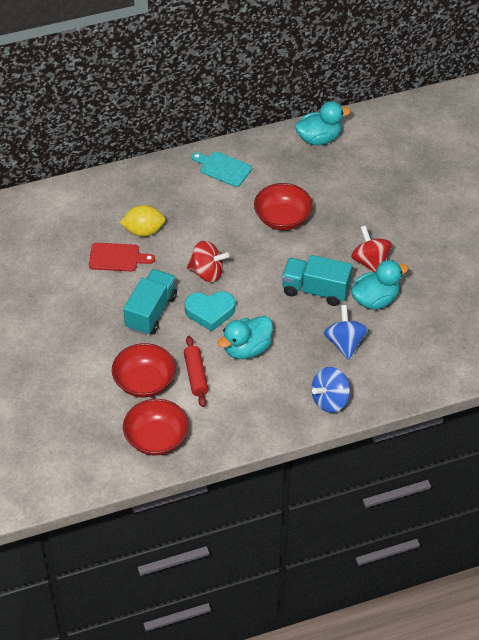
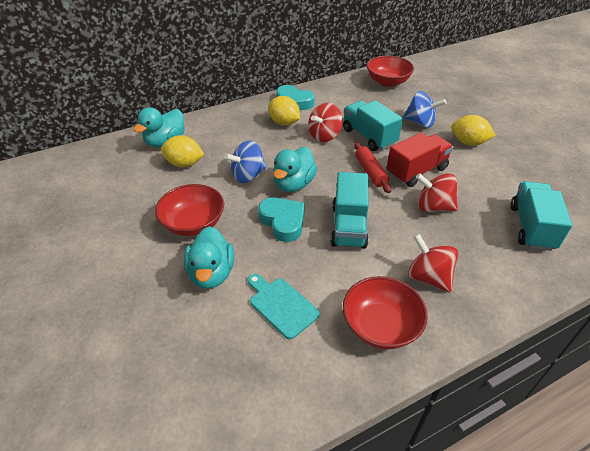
red cutting board: 1 -> 0
red spinning top: 2 -> 3
red truck: 0 -> 1
turquoise heart: 1 -> 2
turquoise truck: 2 -> 3
yellow lemon: 1 -> 3

